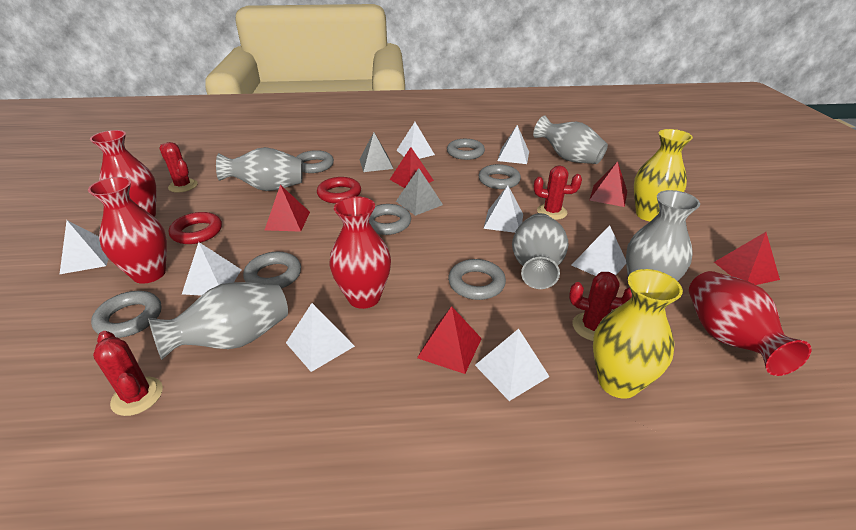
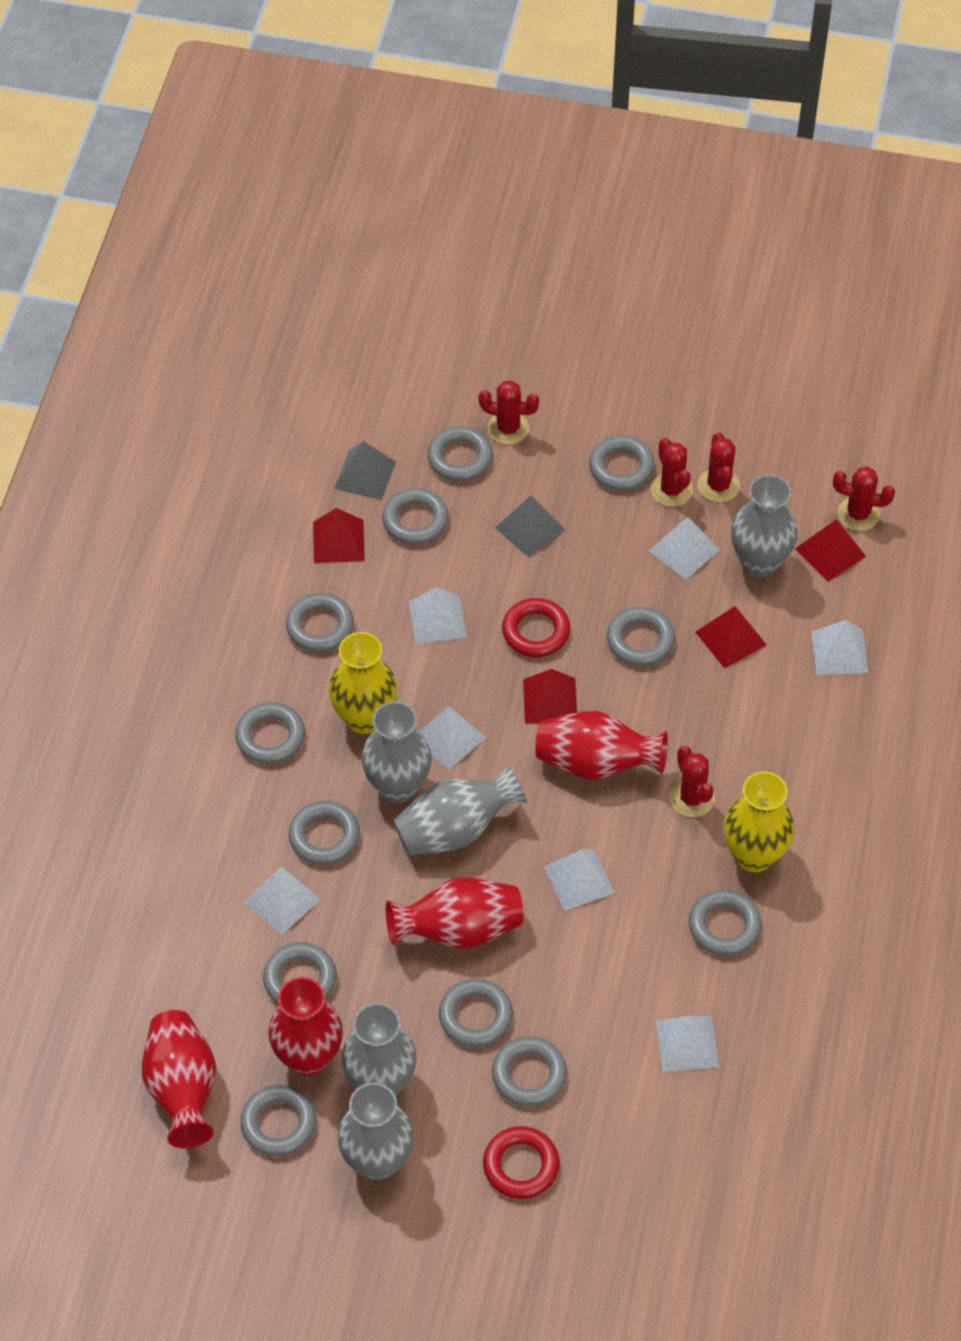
grey ring: 7 -> 12
red cactus: 4 -> 5
red pyramid: 5 -> 4
white pyramid: 8 -> 7

